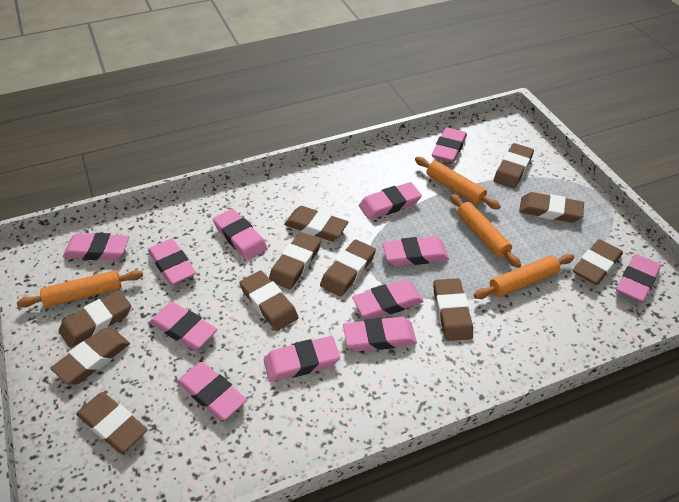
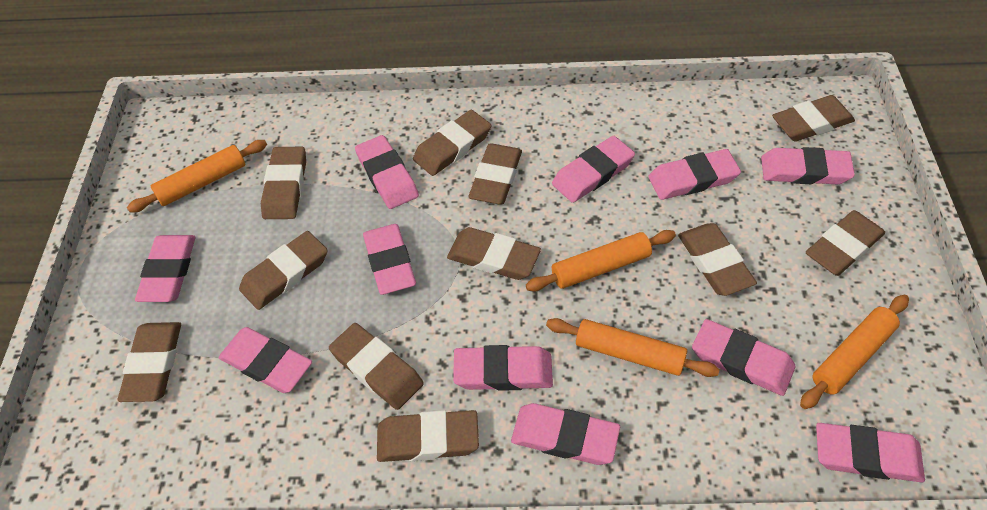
pink eraser: 12 -> 11

